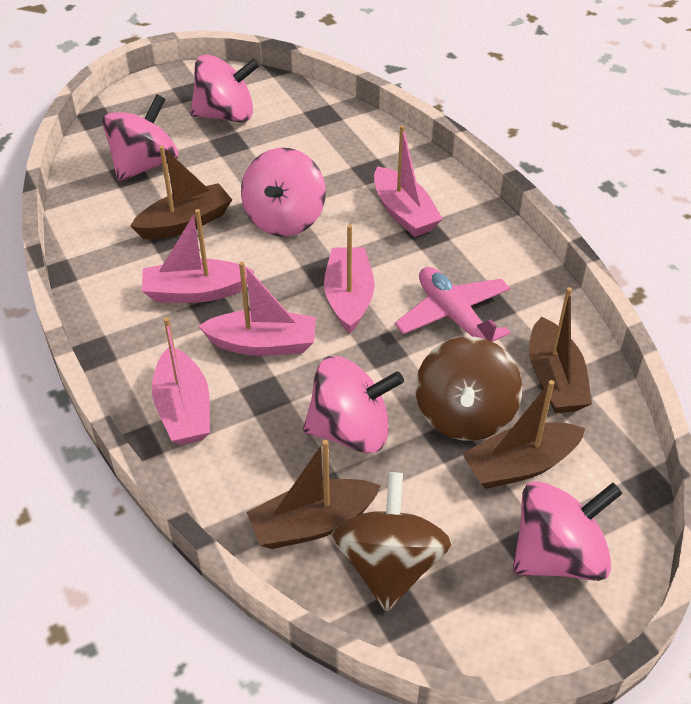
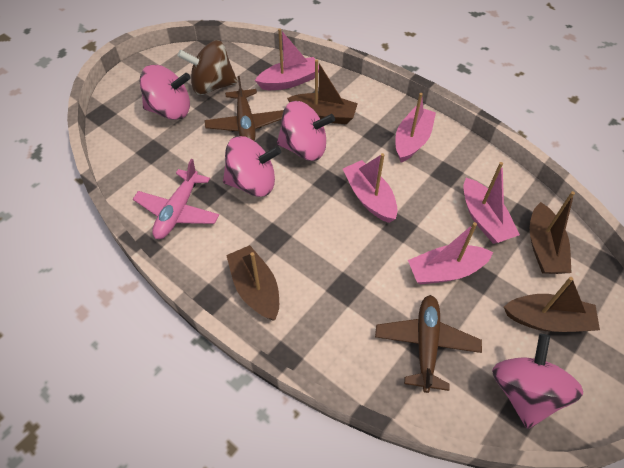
brown plane: 0 -> 2
brown spinning top: 2 -> 1
pink spinning top: 5 -> 4

